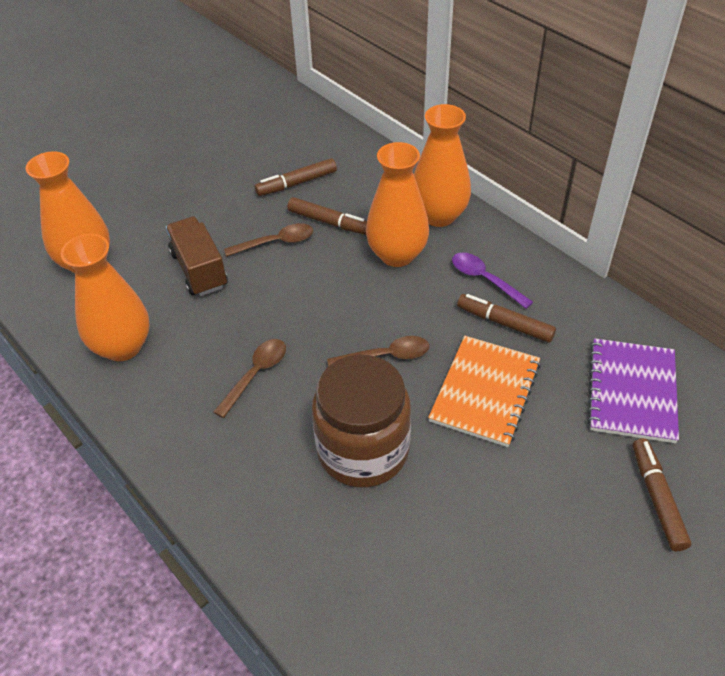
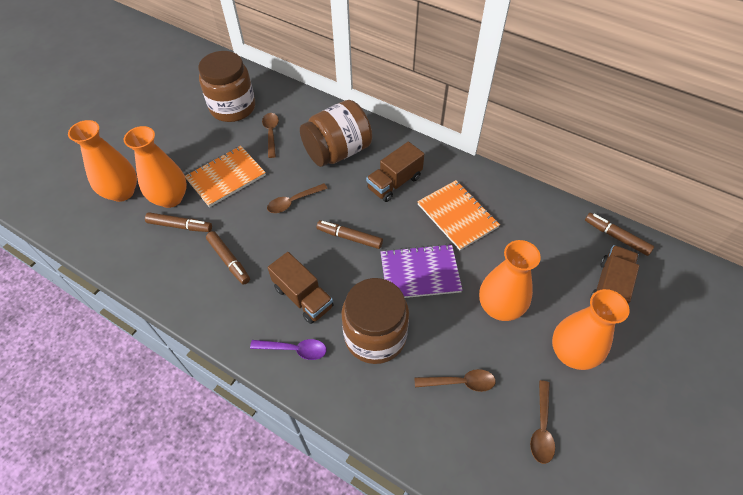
brown jar: 1 -> 3
brown spoon: 3 -> 4
brown truck: 1 -> 3
orange notebook: 1 -> 2

